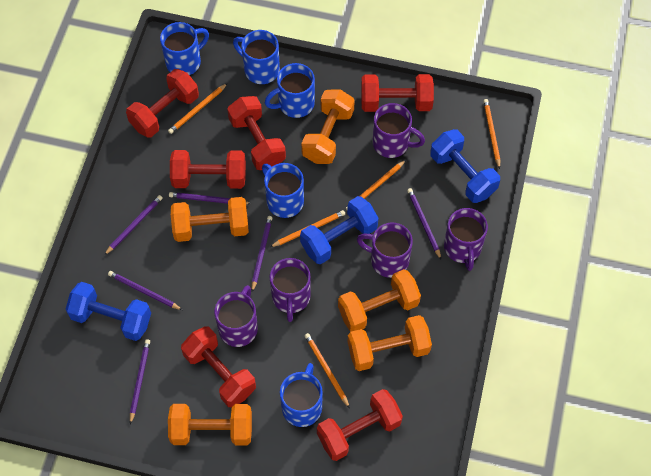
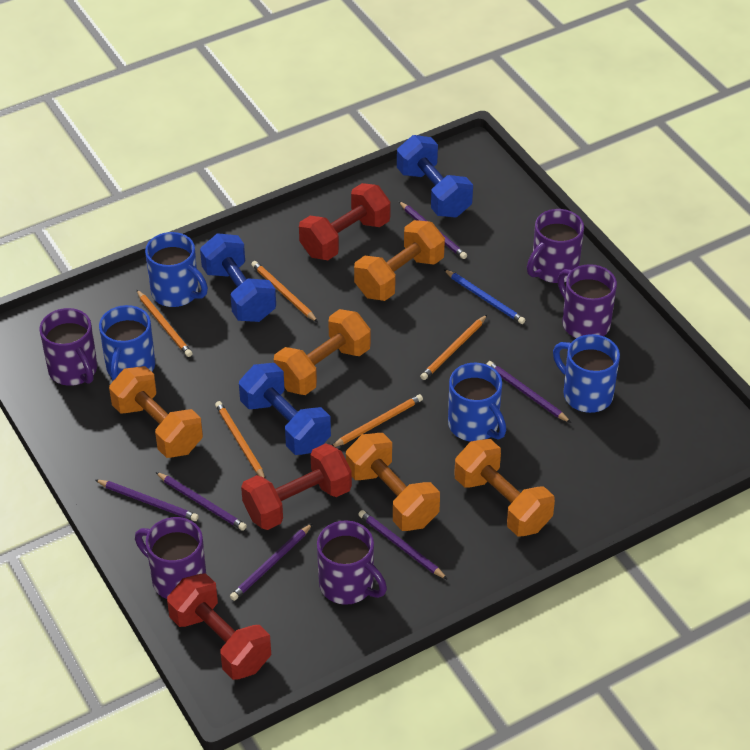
blue mug: 5 -> 4
blue pencil: 0 -> 1
red dumbbell: 6 -> 3

